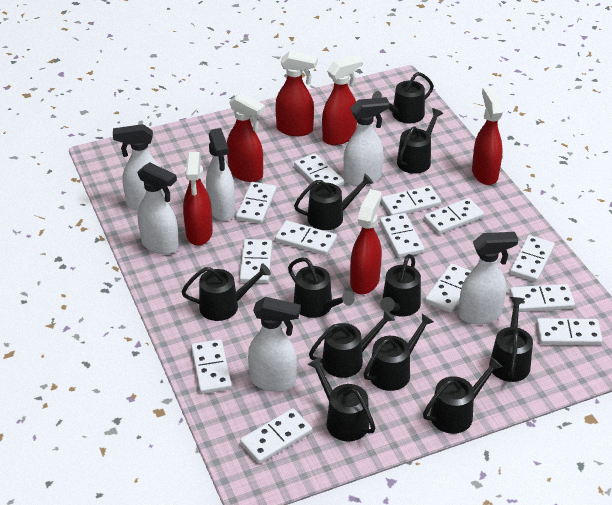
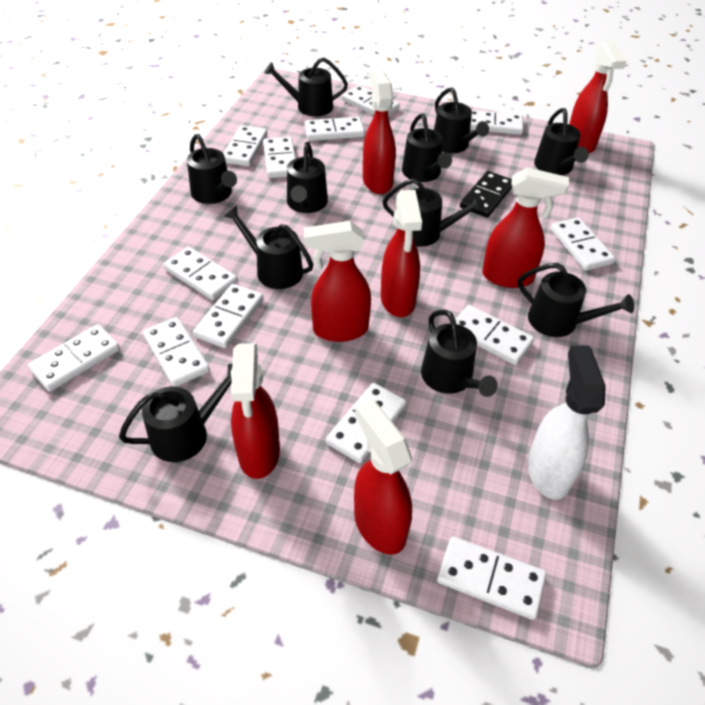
black domino: 0 -> 1
red spray bottle: 6 -> 7
white spray bottle: 6 -> 1

